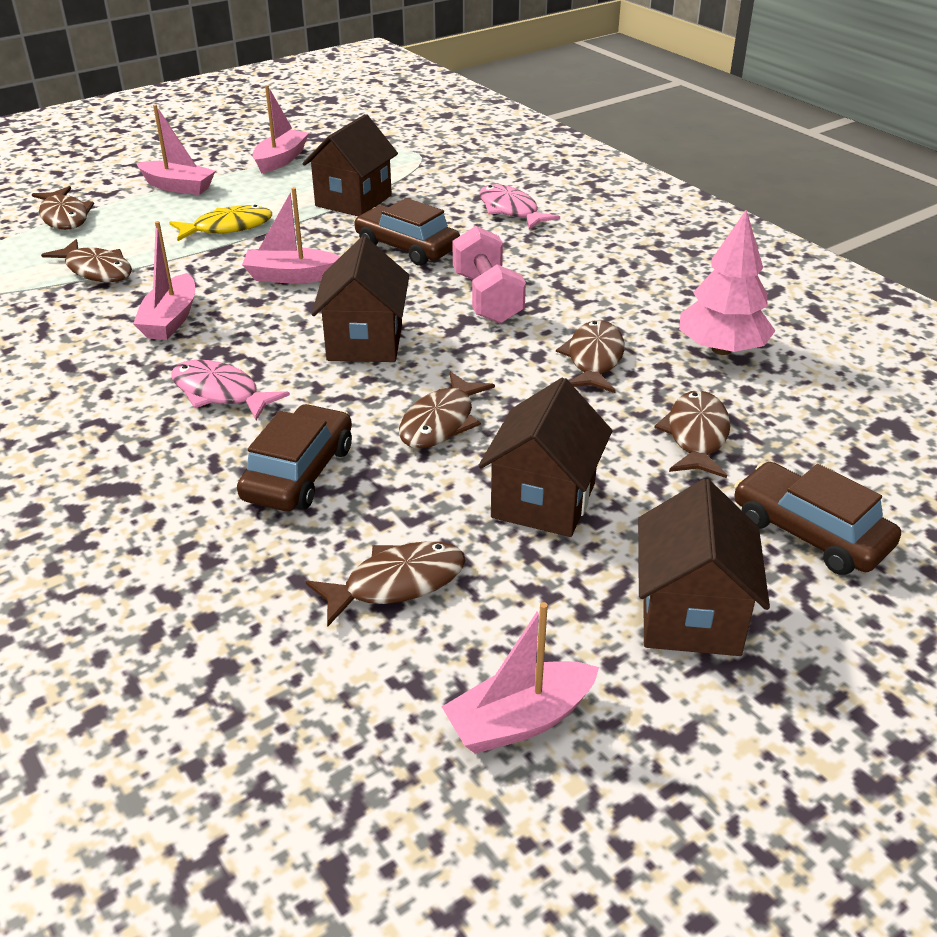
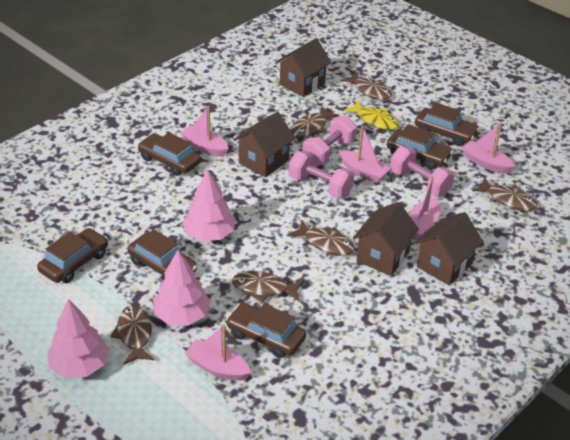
brown car: 3 -> 6
pink dumbbell: 1 -> 3
pink fish: 2 -> 0
pink tree: 1 -> 3

